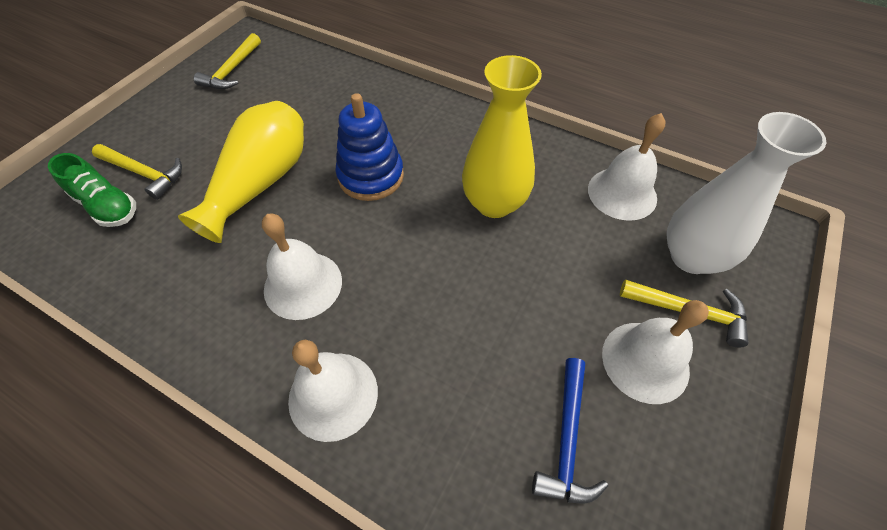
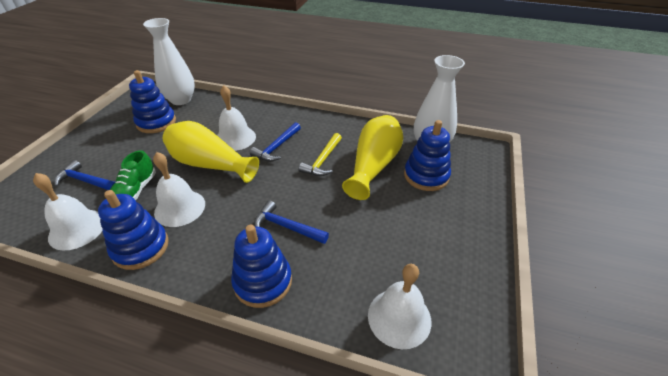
blue hammer: 1 -> 3
blue stacking toy: 1 -> 4
white vase: 1 -> 2
yellow hammer: 3 -> 1

